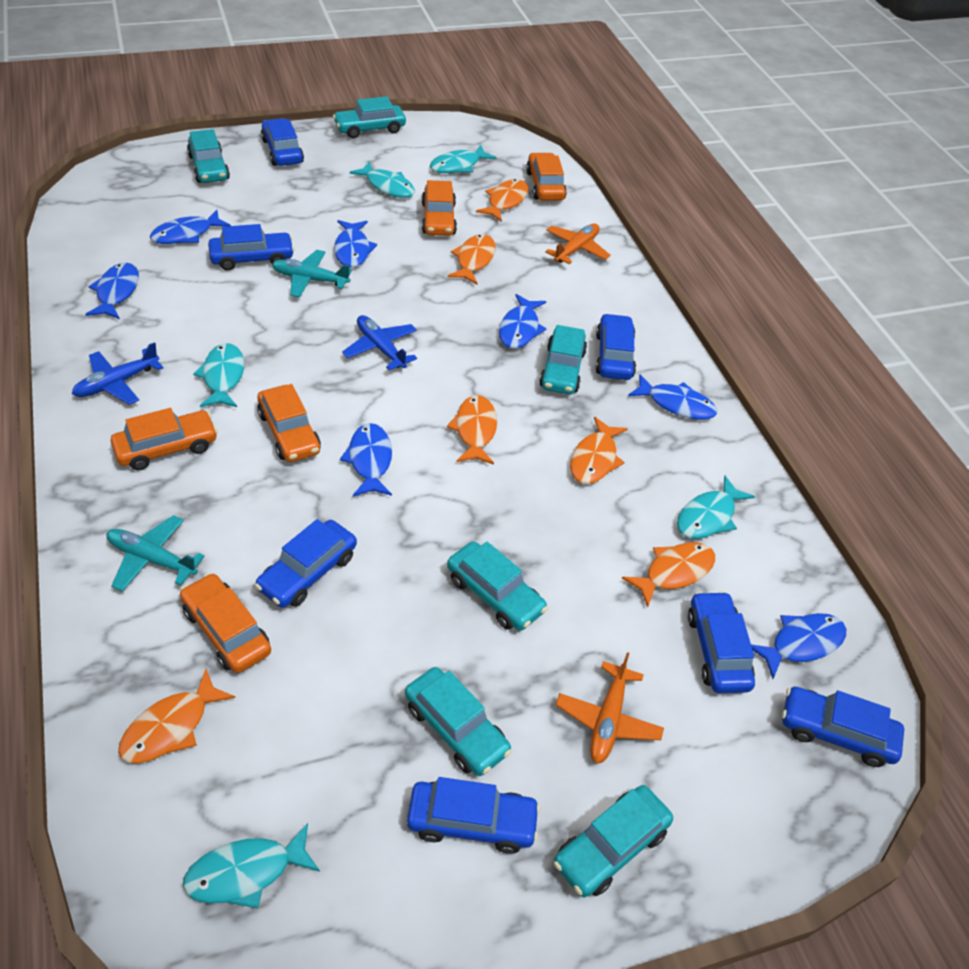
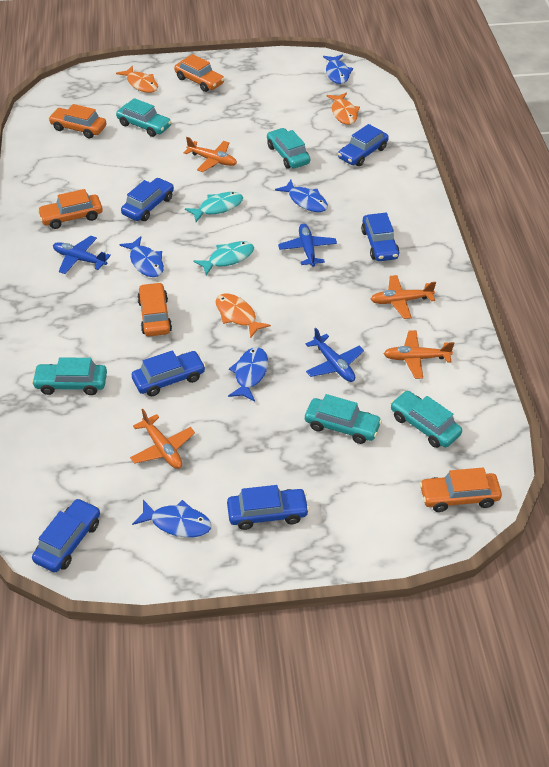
blue car: 7 -> 6
blue fish: 7 -> 5
blue plane: 2 -> 3
orange fish: 6 -> 3
orange plane: 2 -> 4
turquoise car: 6 -> 5
turquoise fish: 5 -> 2
turquoise plane: 2 -> 0

